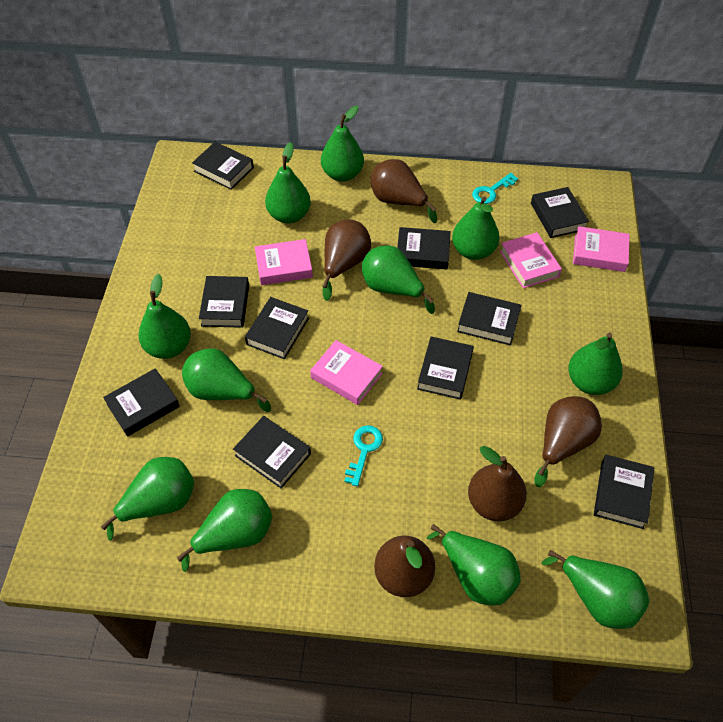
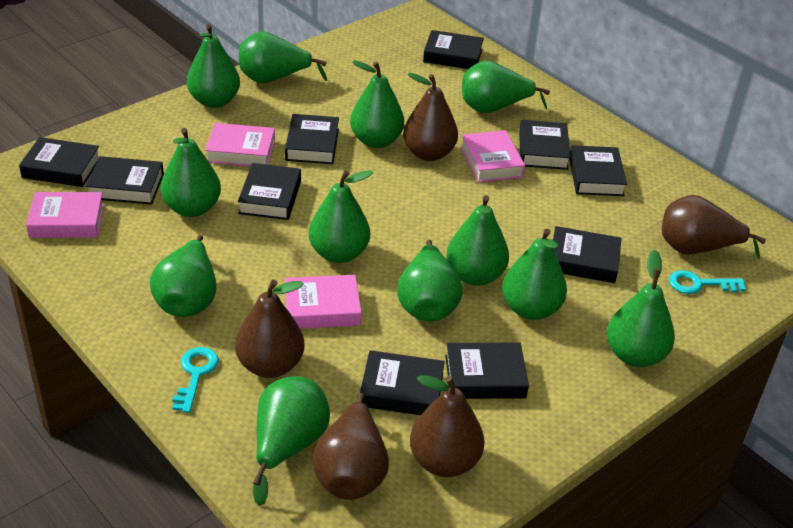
green pear: 11 -> 12

